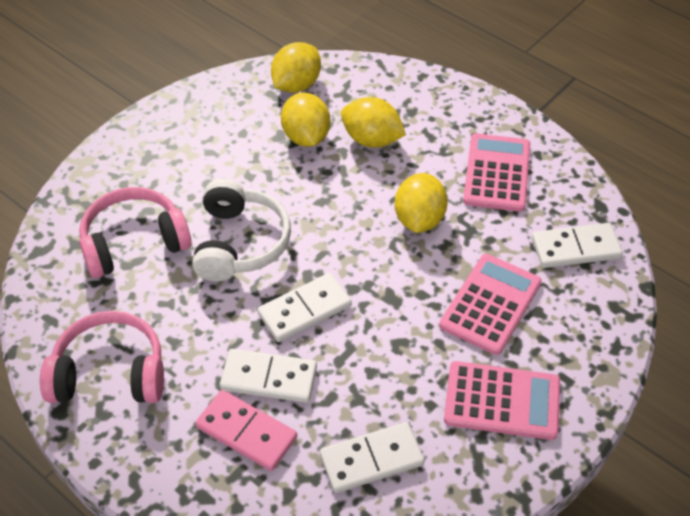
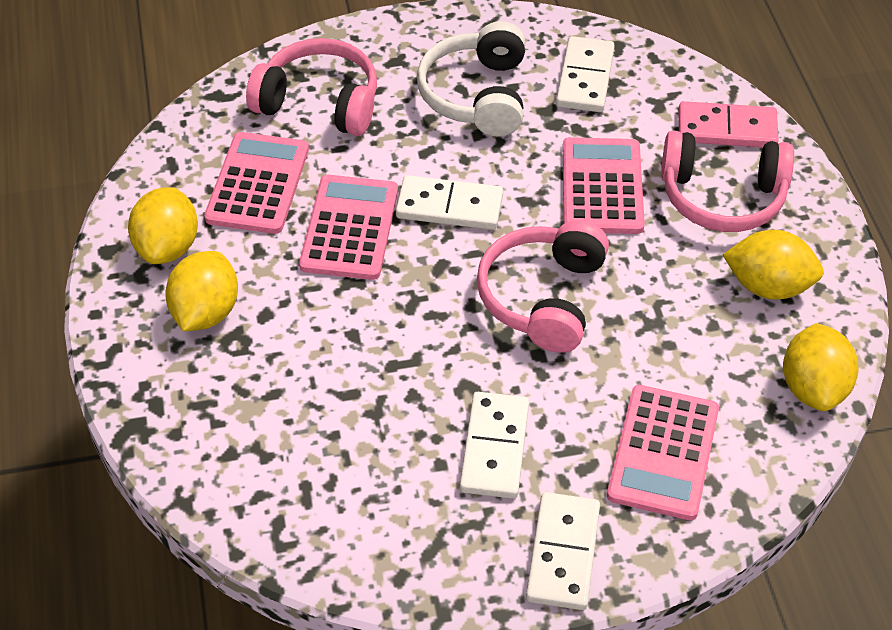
pink calculator: 3 -> 4
pink headphones: 2 -> 3

